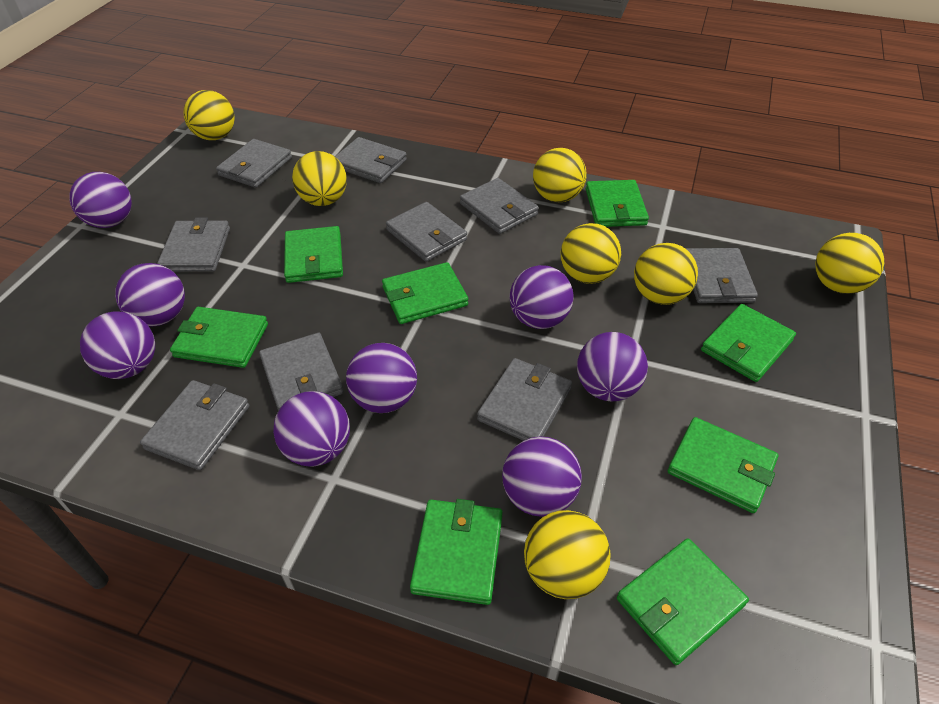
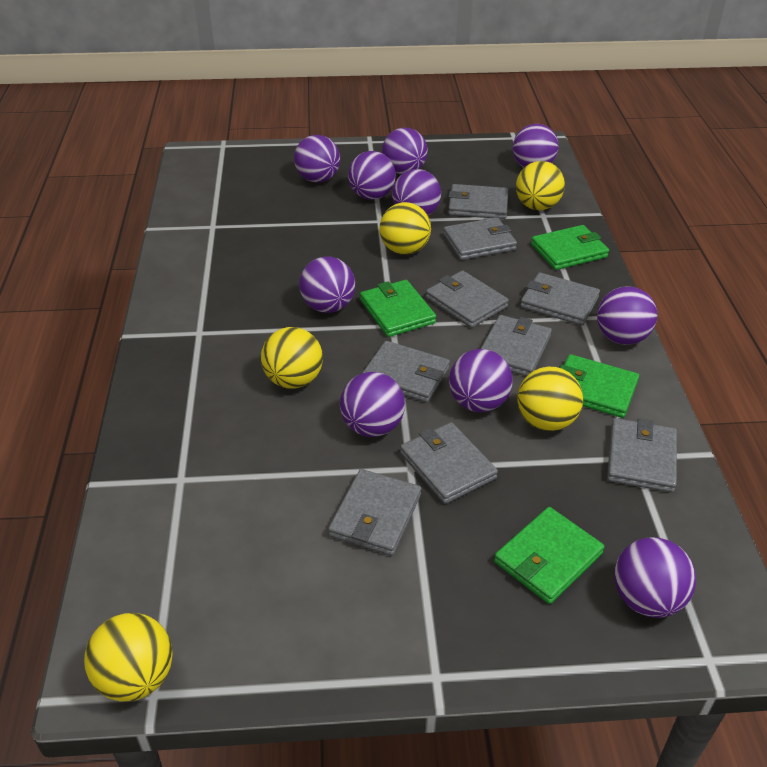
green wallet: 8 -> 4
purple ball: 8 -> 10
yellow ball: 7 -> 5

